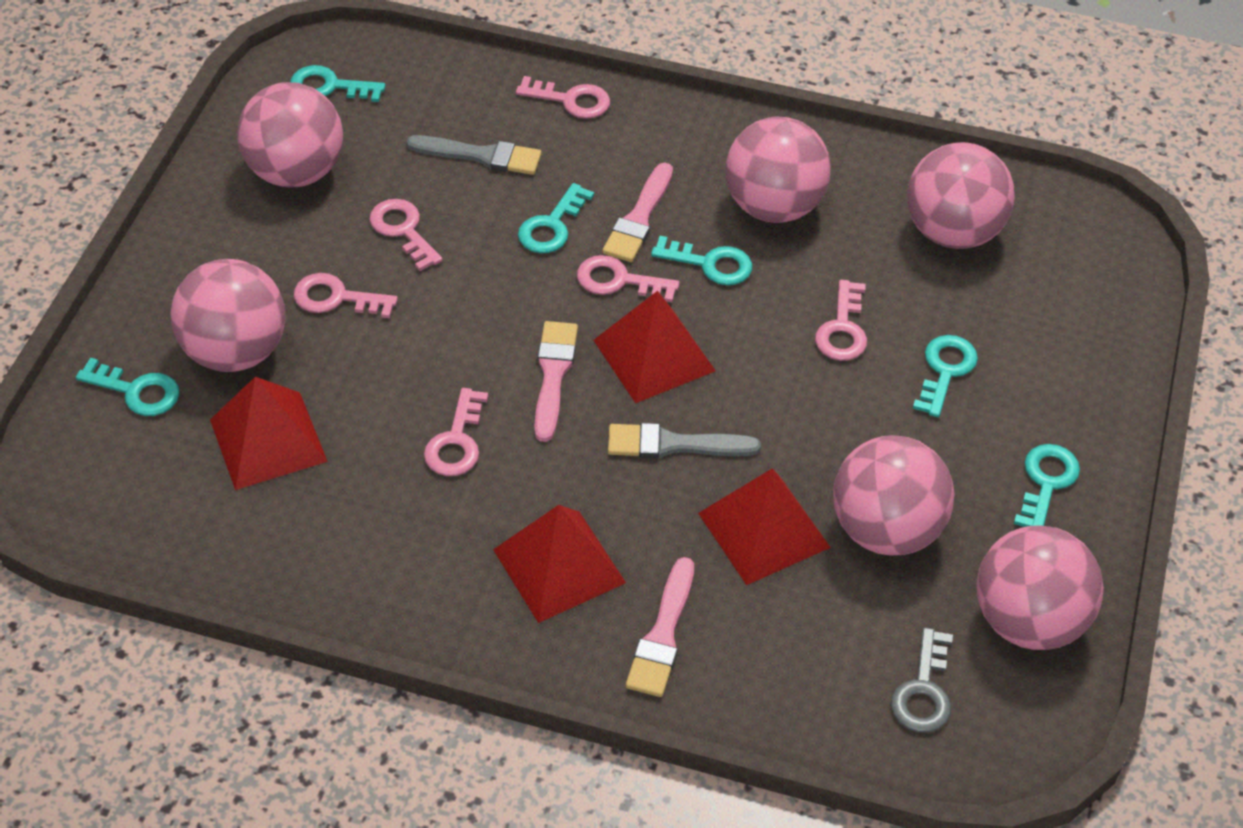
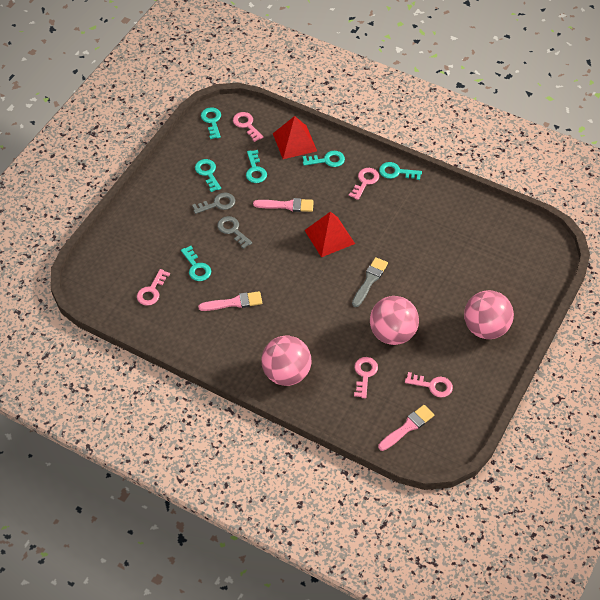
grey brush: 2 -> 1
grey key: 1 -> 2
pink ball: 6 -> 3
pink key: 6 -> 5
red pyramid: 4 -> 2

